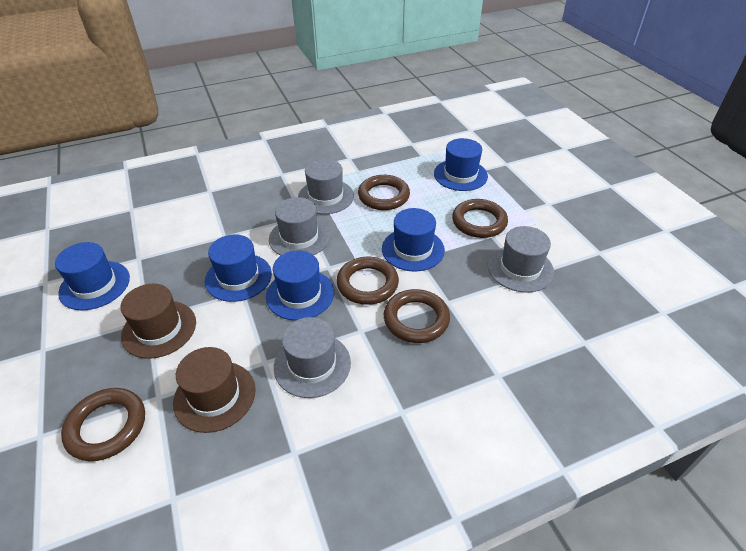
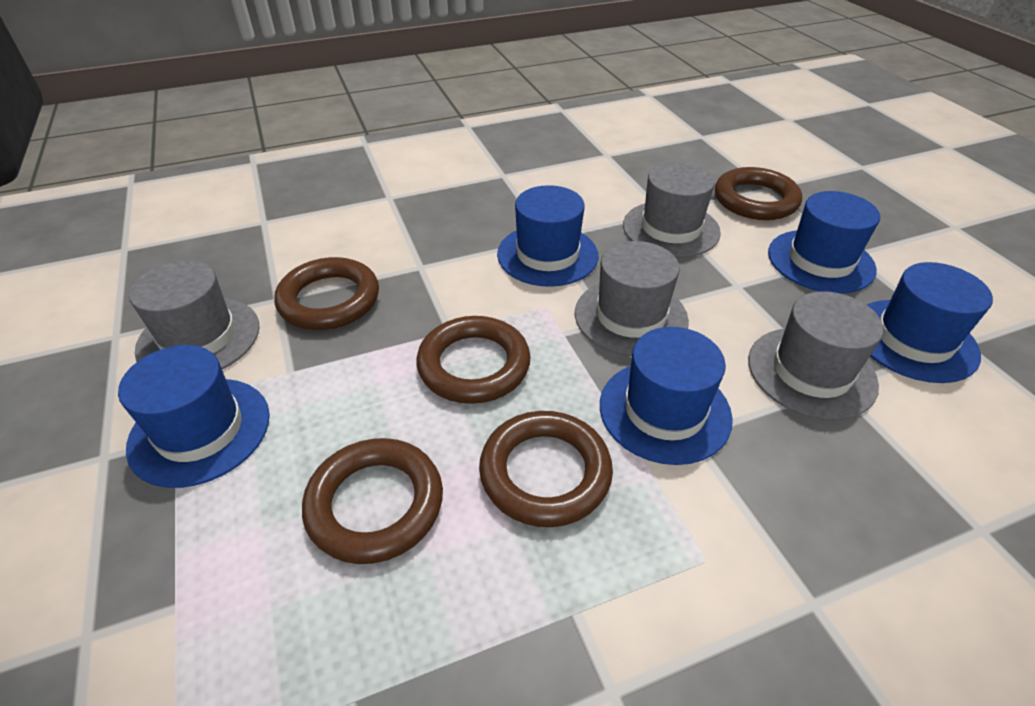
brown hat: 2 -> 0

